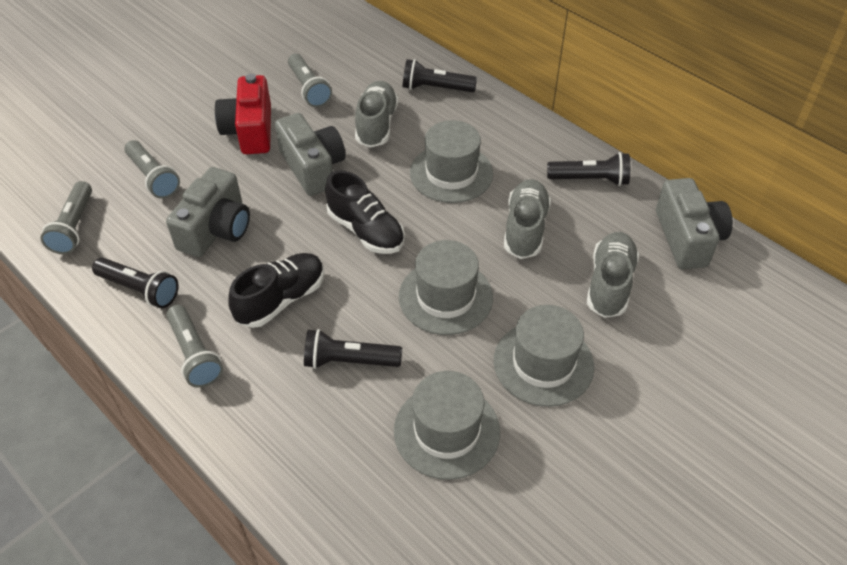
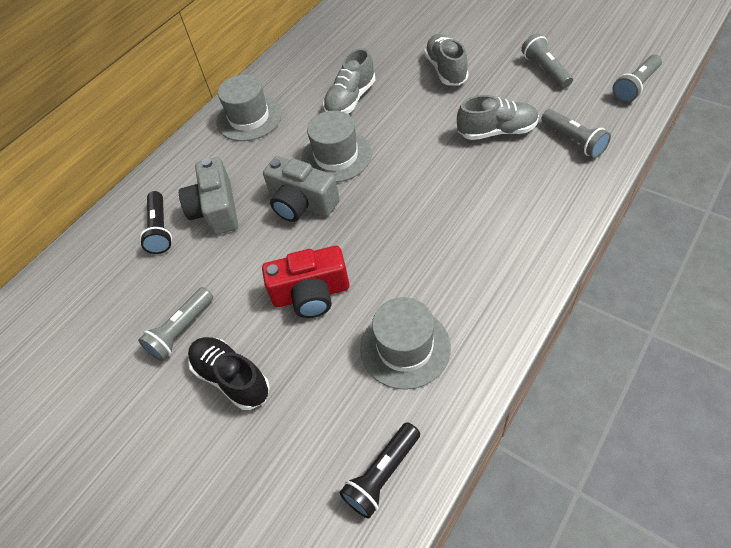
black flashlight: 4 -> 2
black shoe: 2 -> 1
grey camera: 3 -> 2
grey hat: 4 -> 3

